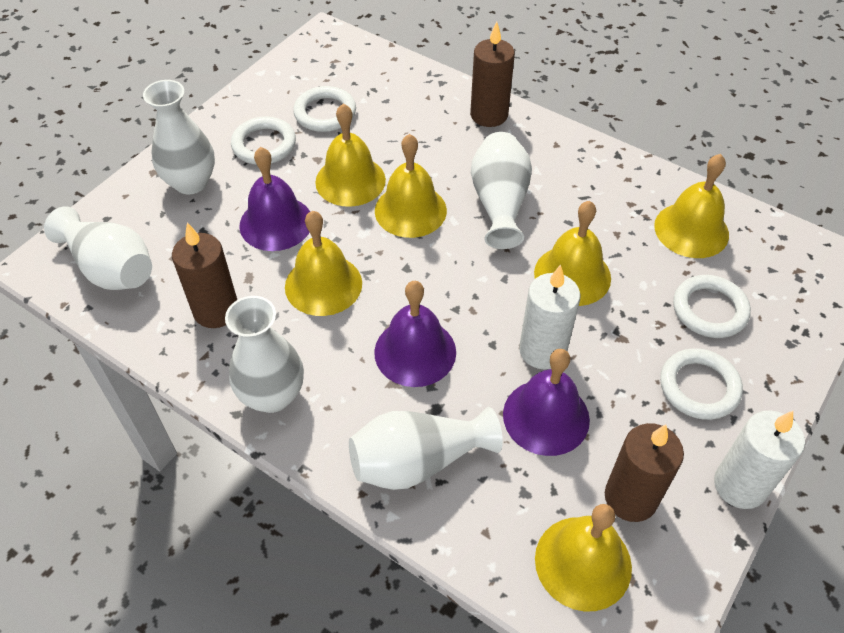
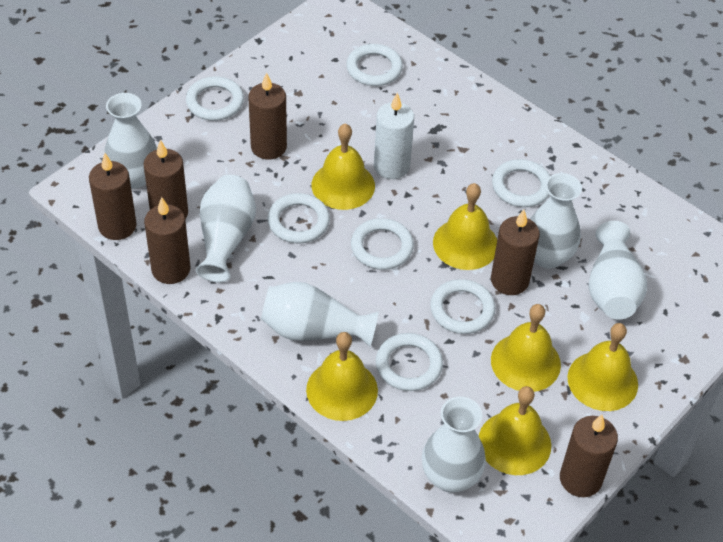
brown candle: 3 -> 6
purple bell: 3 -> 0
white candle: 2 -> 1
white ring: 4 -> 7
white vase: 5 -> 6

